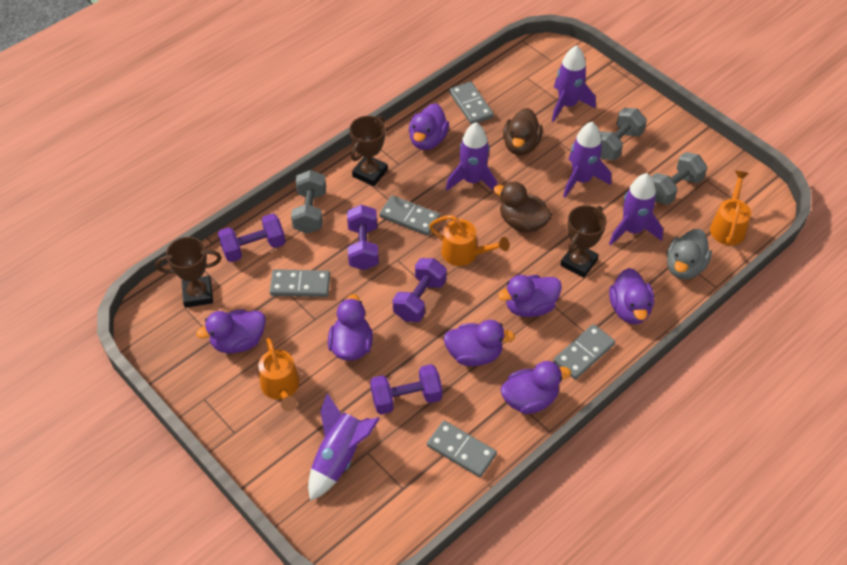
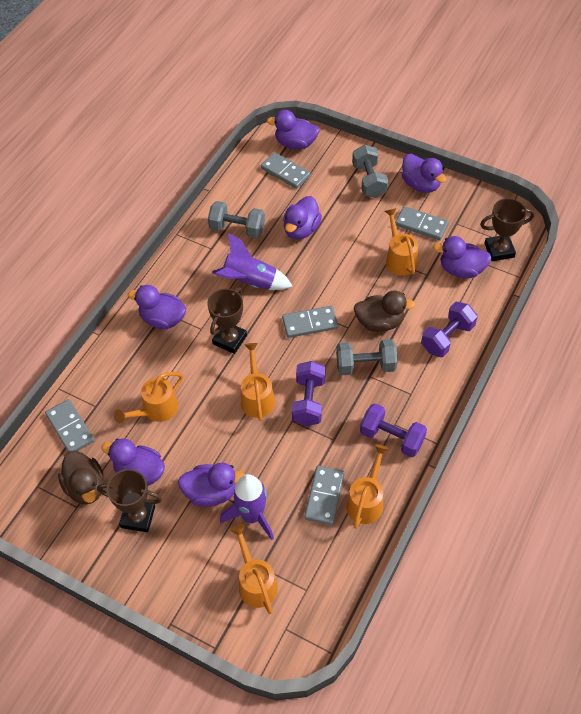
grey duck: 1 -> 0
orange watering can: 3 -> 5
purple dumbbell: 4 -> 3
purple rocket: 5 -> 2

